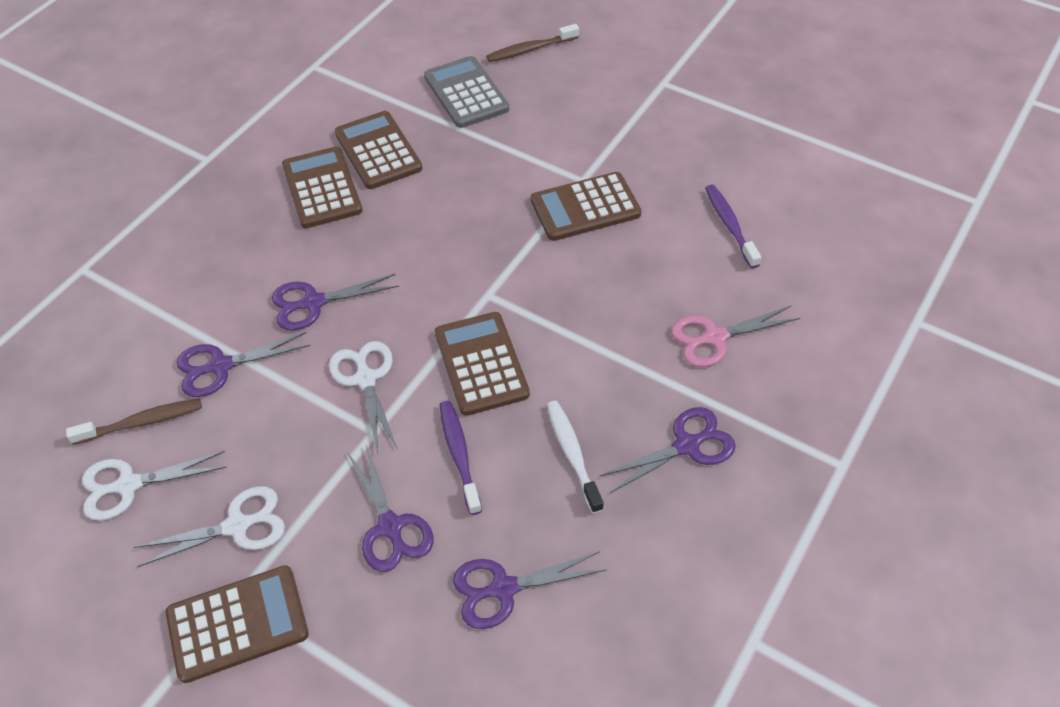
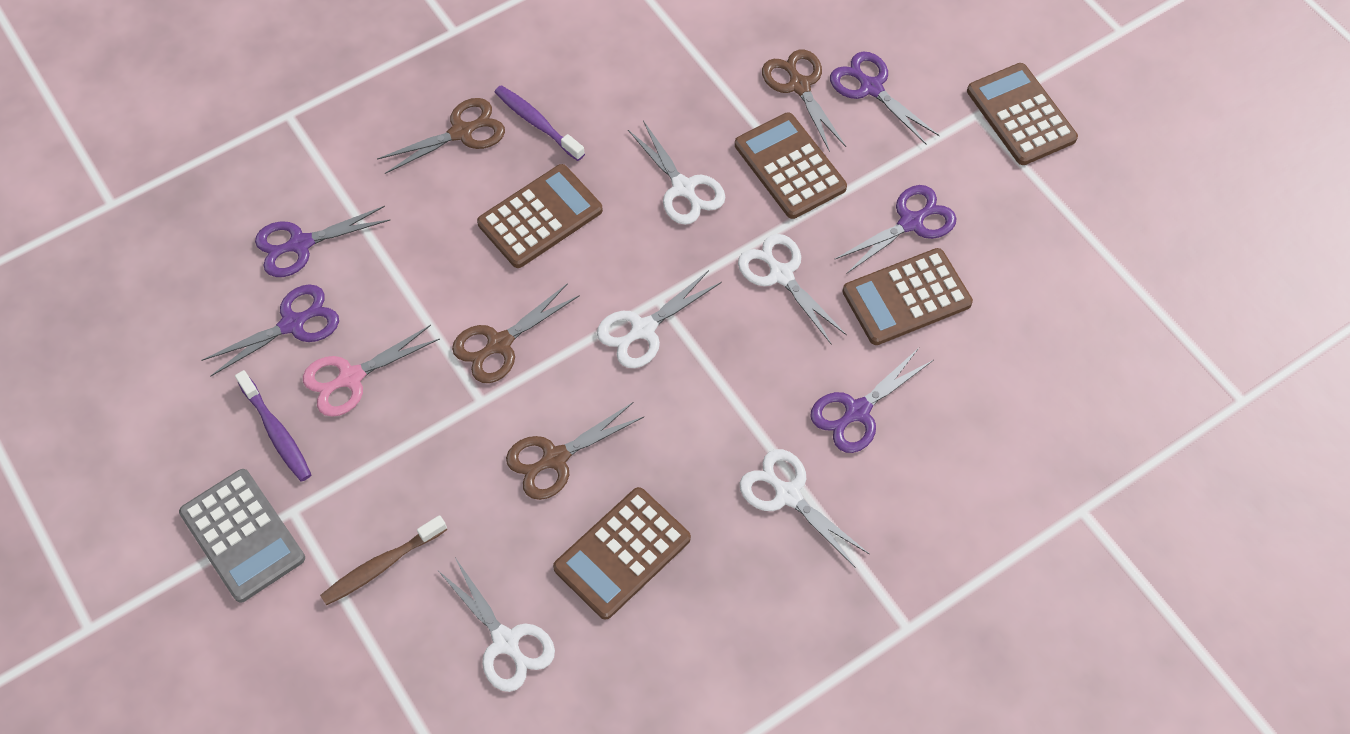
brown scissors: 0 -> 4
brown toothbrush: 2 -> 1
white scissors: 3 -> 5
white toothbrush: 1 -> 0

